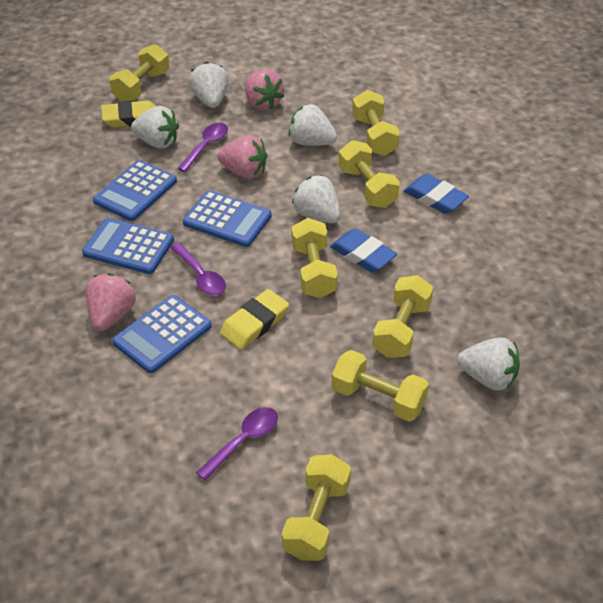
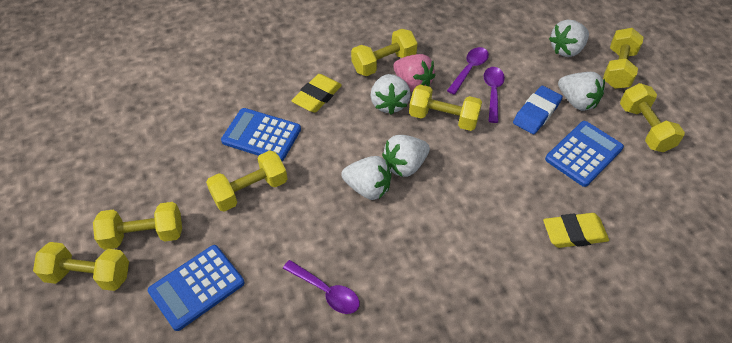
blue calculator: 4 -> 3
blue eraser: 2 -> 1
pink strawberry: 3 -> 1

